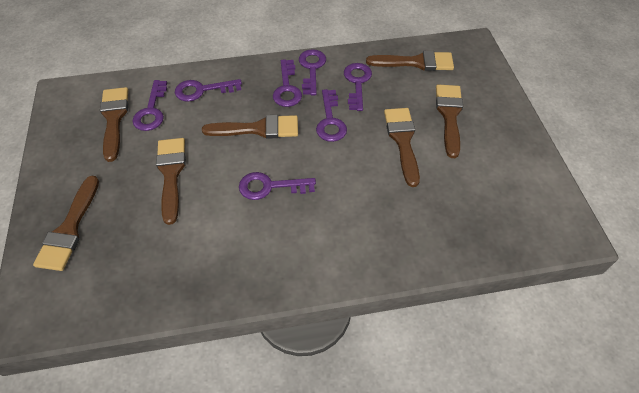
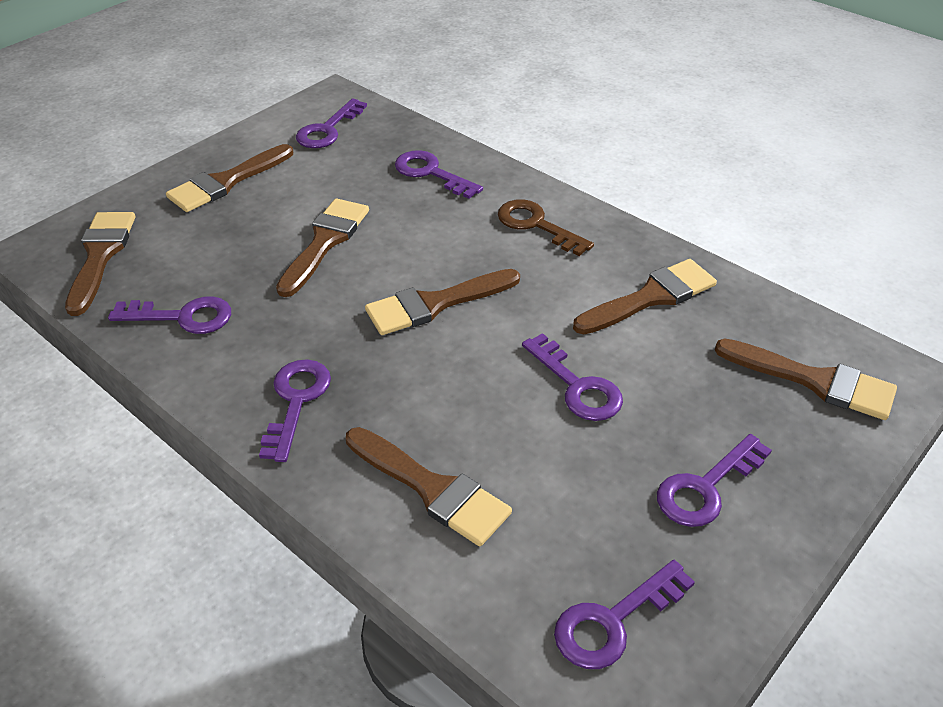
brown key: 0 -> 1

